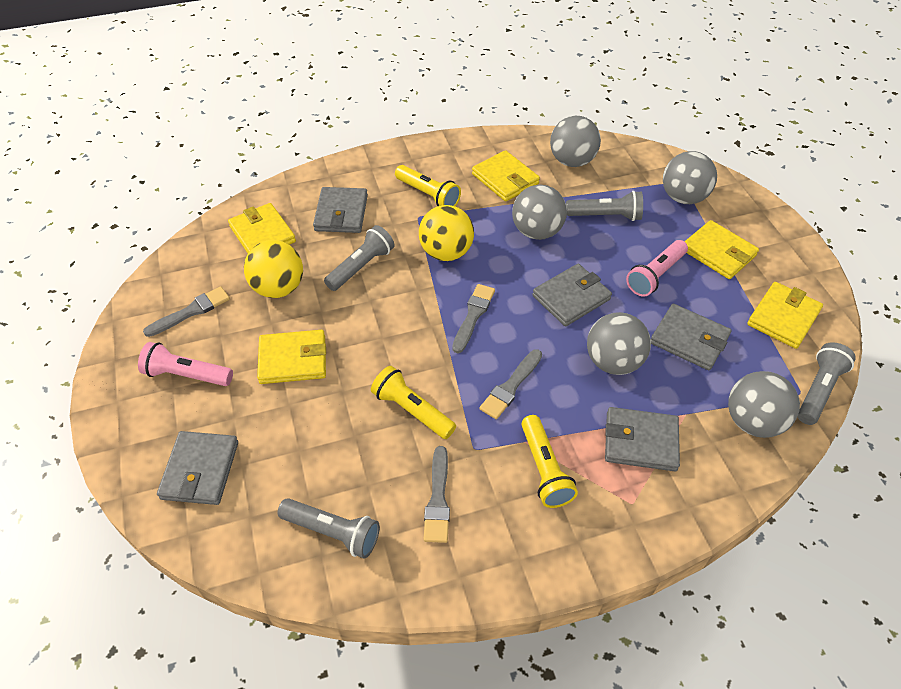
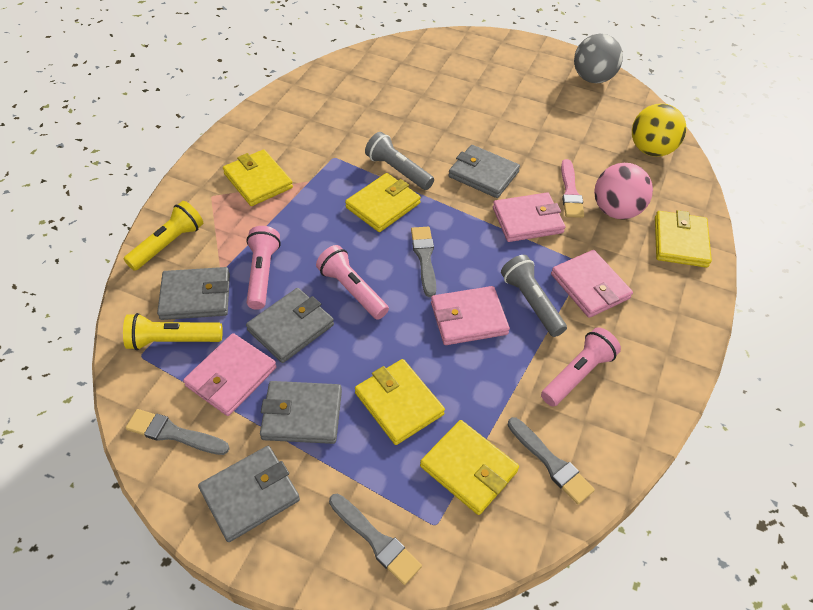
grey ball: 5 -> 1
grey flashlight: 4 -> 2
pink ball: 0 -> 1
pink brush: 0 -> 1
pink flashlight: 2 -> 3
pink wallet: 0 -> 4
yellow ball: 2 -> 1
yellow flashlight: 3 -> 2

